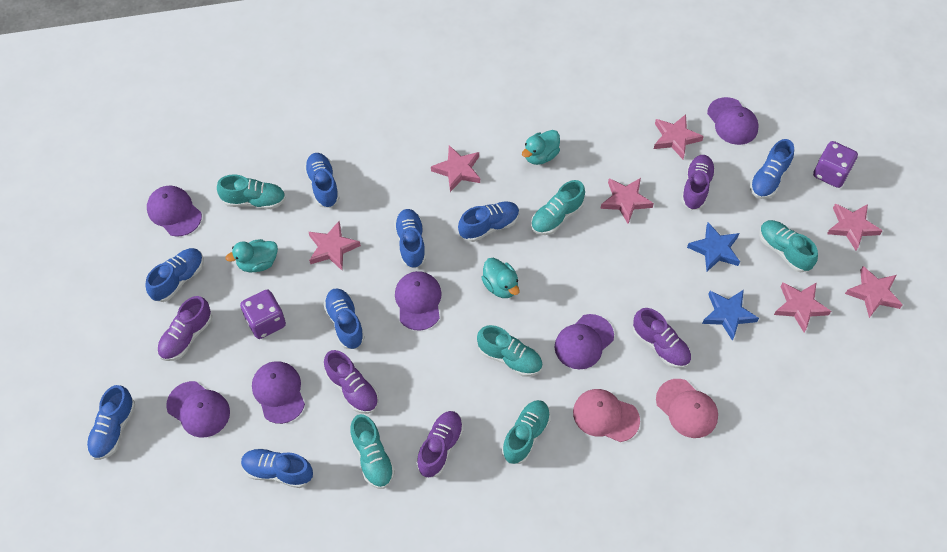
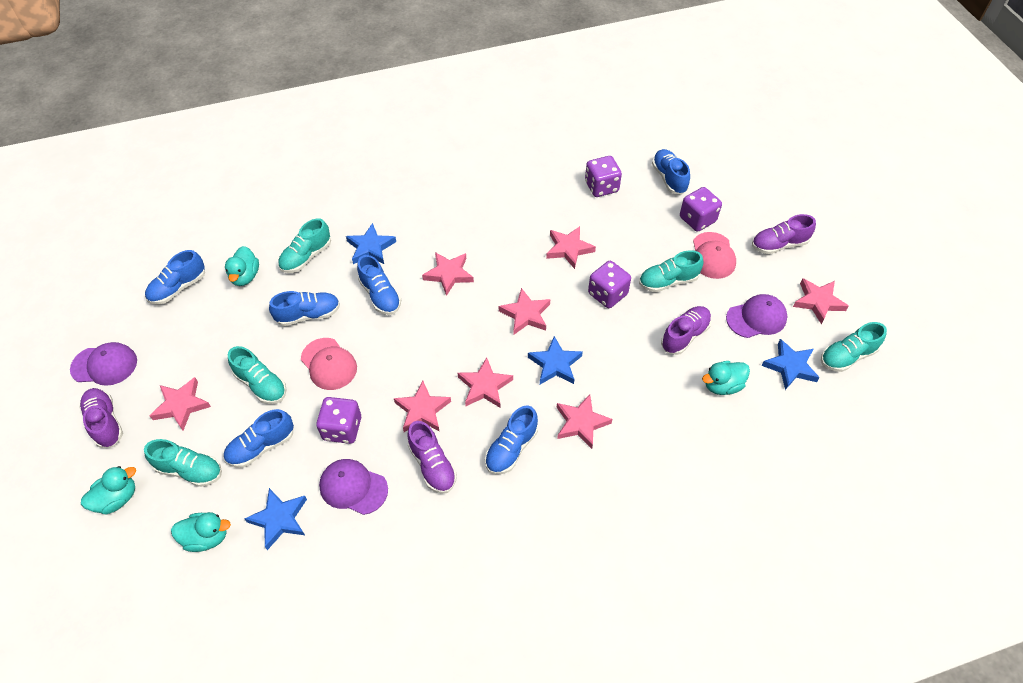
blue shoe: 8 -> 6
blue star: 2 -> 4
pink star: 7 -> 8
purple cap: 6 -> 3
purple dice: 2 -> 4
purple shoe: 5 -> 4
turquoise duck: 3 -> 4
turquoise shoe: 6 -> 5

